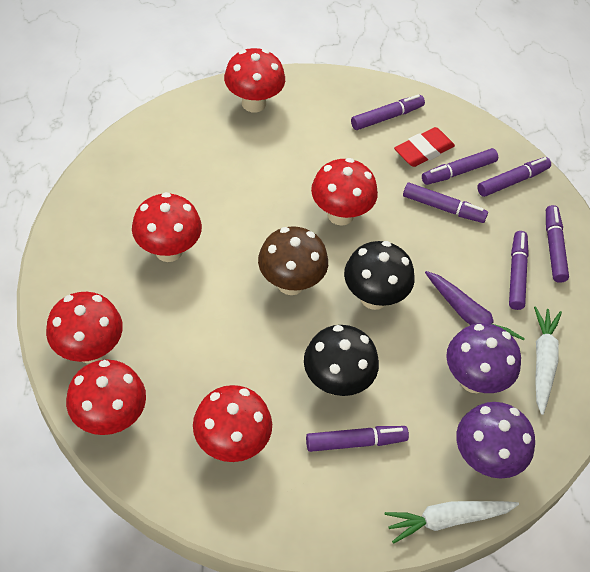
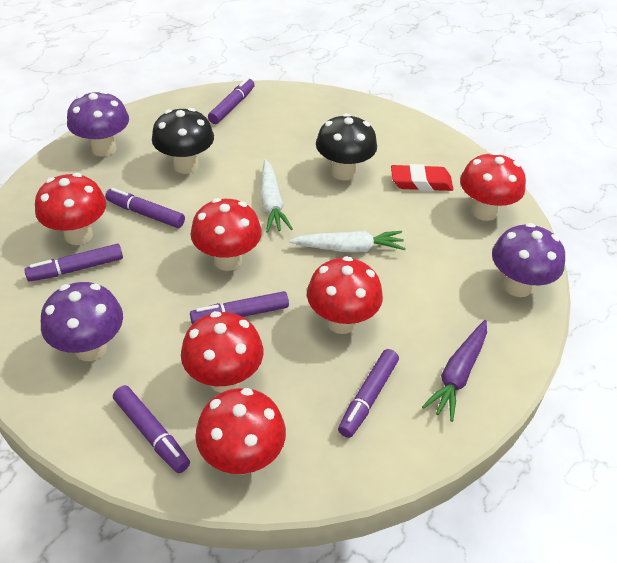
brown mushroom: 1 -> 0
purple marker: 7 -> 6
purple mushroom: 2 -> 3

